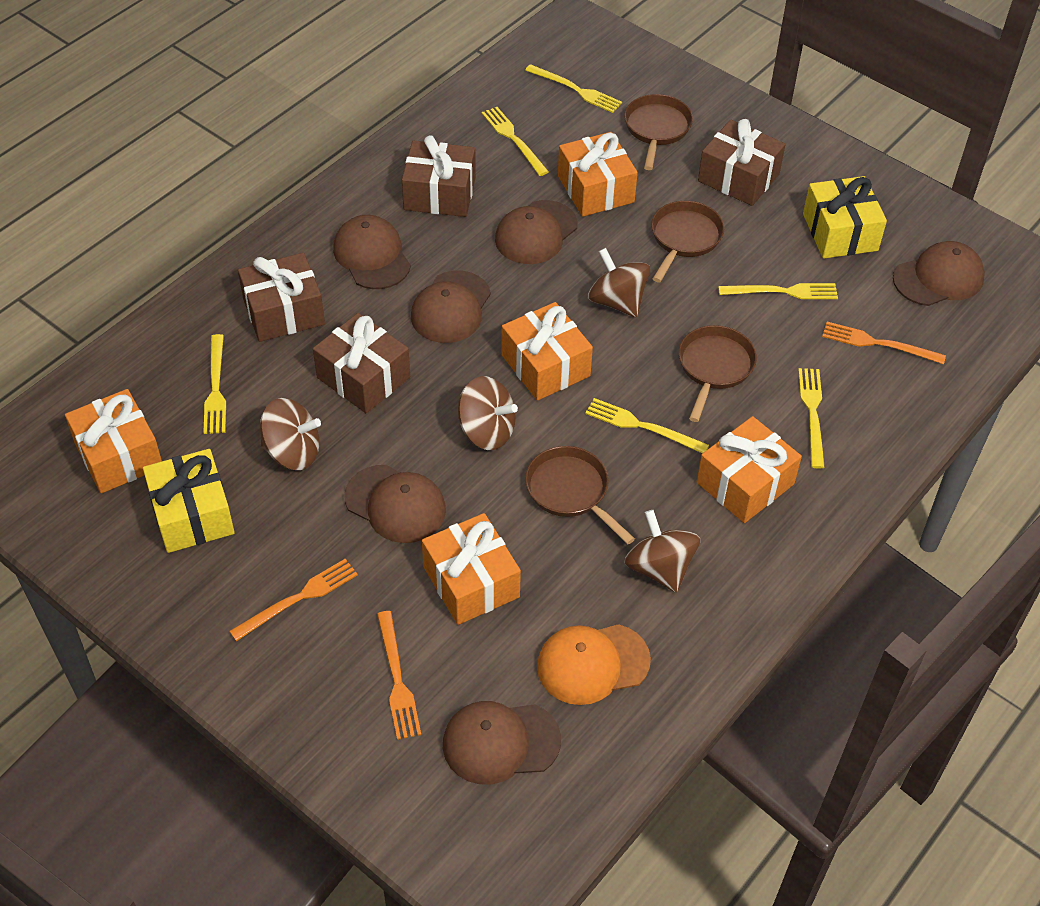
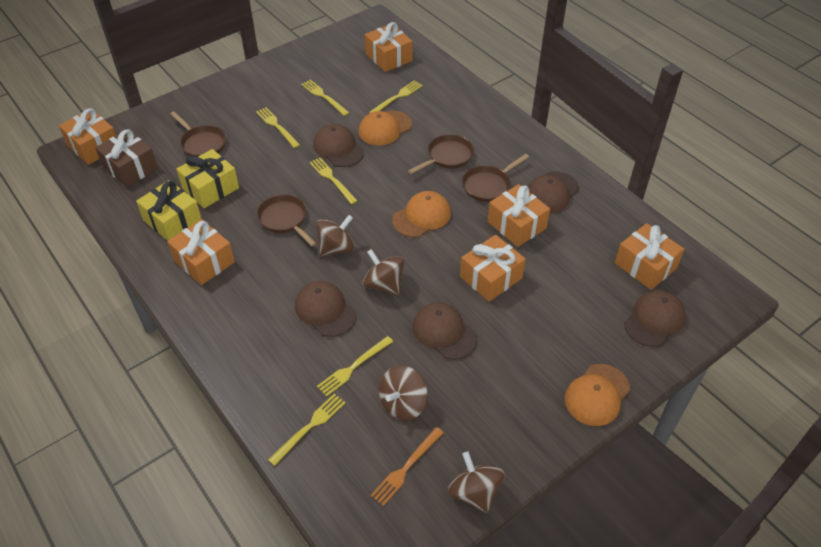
brown cap: 6 -> 5
brown gift: 4 -> 1
orange cap: 1 -> 3
orange fork: 3 -> 1
orange gift: 5 -> 6

